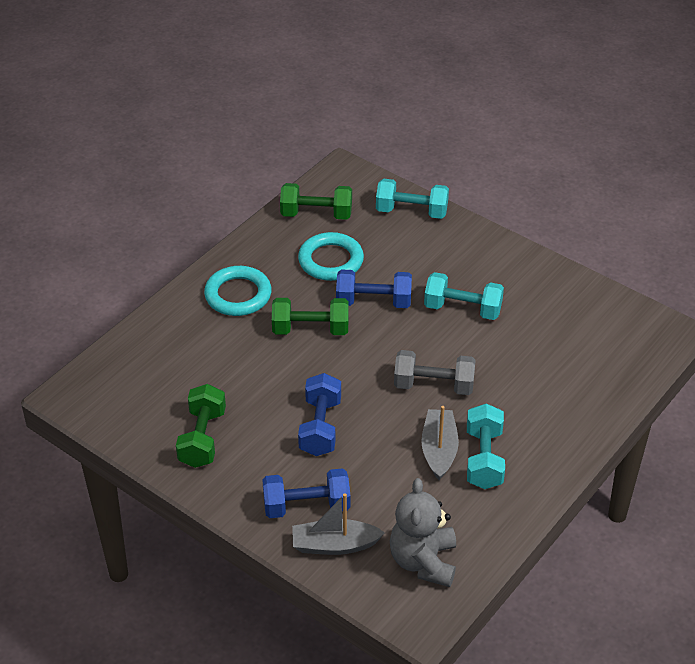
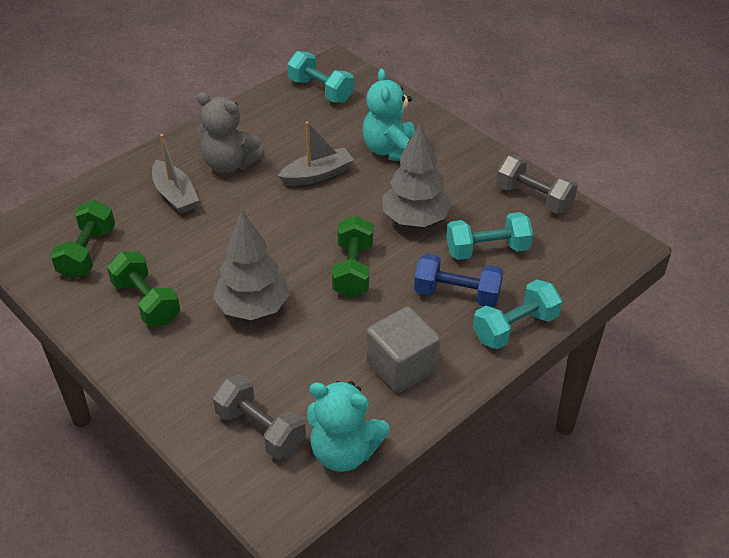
blue dumbbell: 3 -> 1
grey cube: 0 -> 1
grey dumbbell: 1 -> 2
grey tree: 0 -> 2
turquoise ring: 2 -> 0
turquoise teddy bear: 0 -> 2

